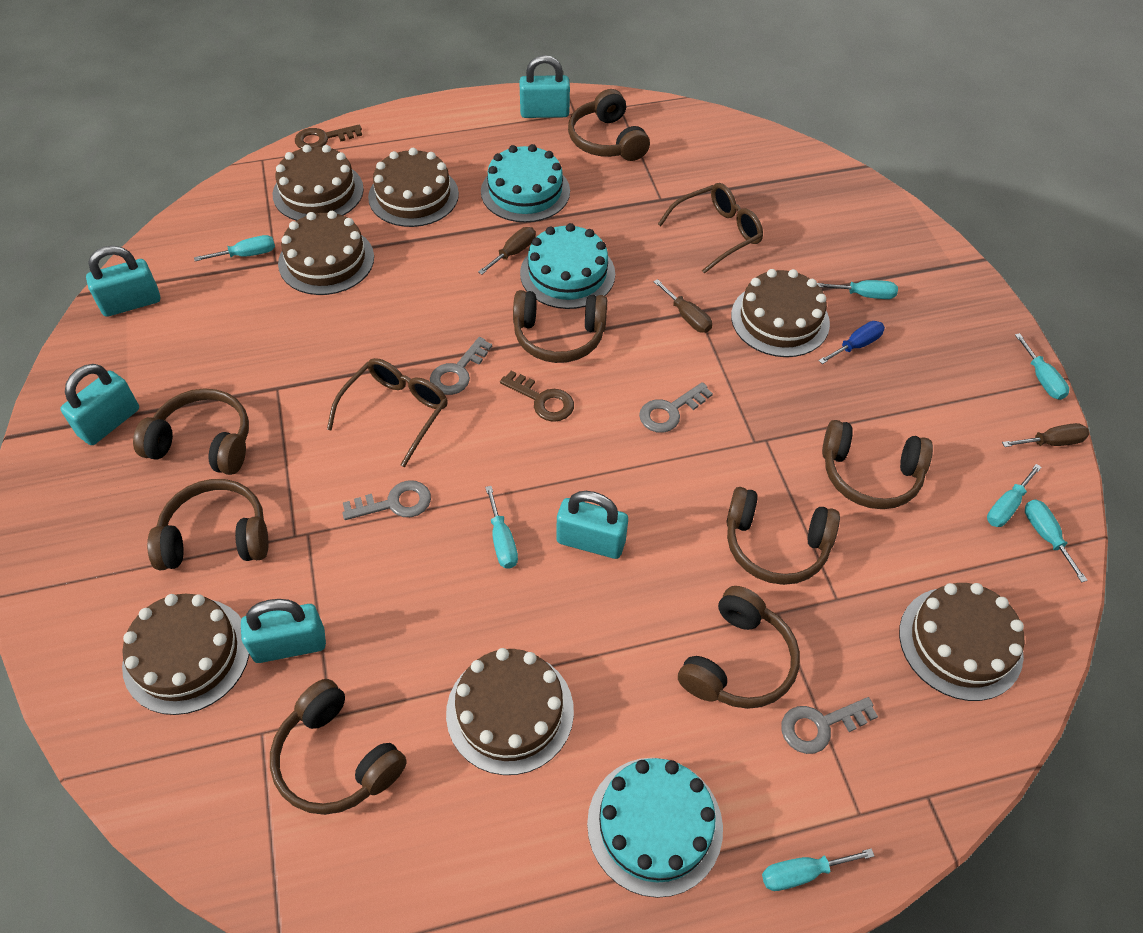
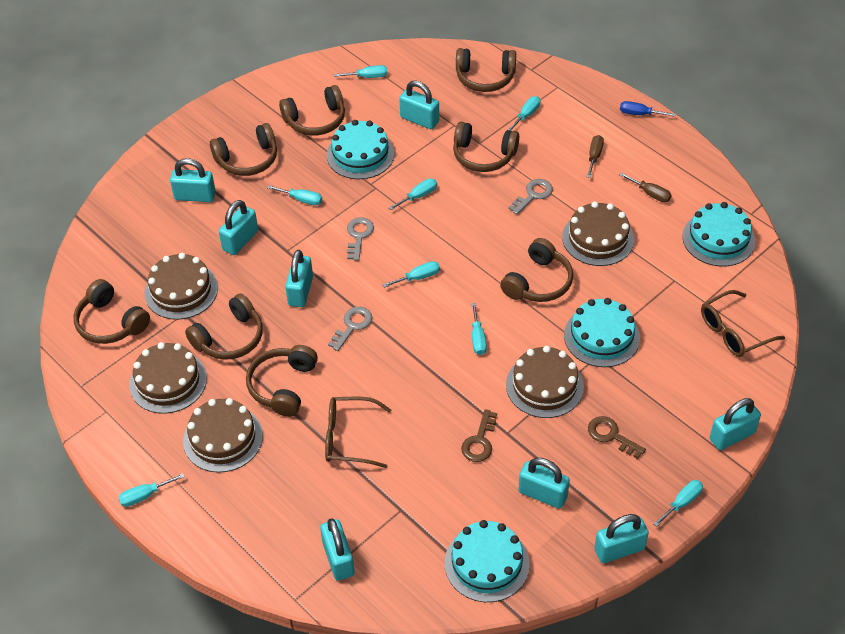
brown cake: 7 -> 5
brown screwdriver: 3 -> 2
grey key: 4 -> 3
turquoise cake: 3 -> 4
turquoise padlock: 5 -> 8
turquoise screwdriver: 7 -> 8

